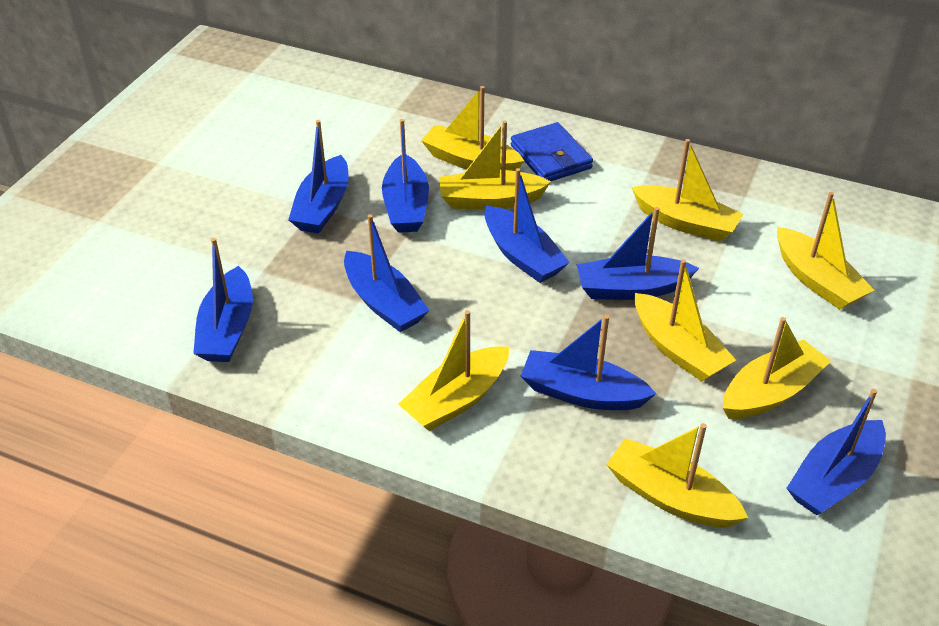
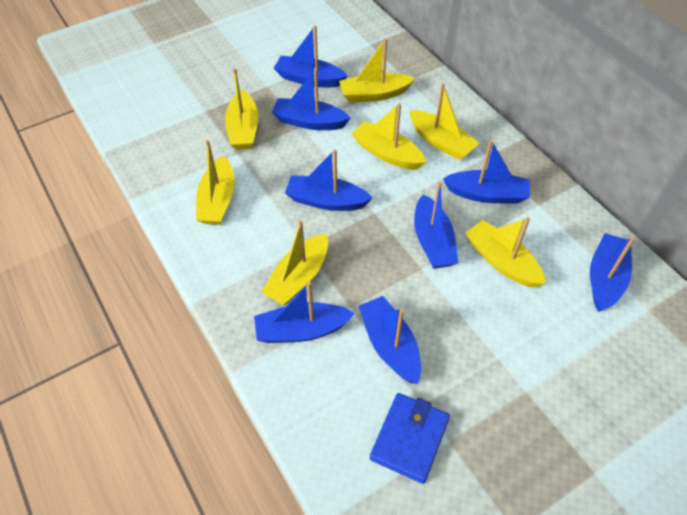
yellow boat: 8 -> 7

